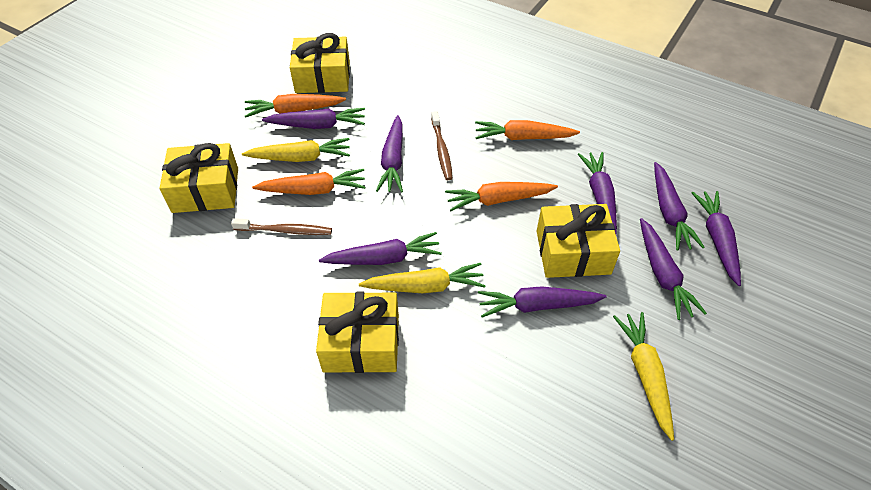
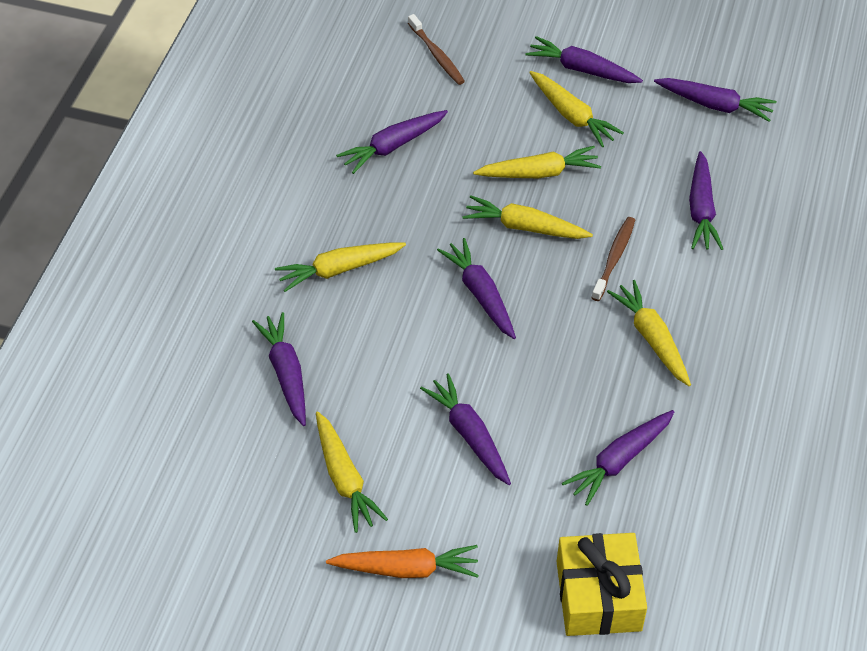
orange carrot: 4 -> 1
yellow carrot: 3 -> 6
yellow gift: 4 -> 1

